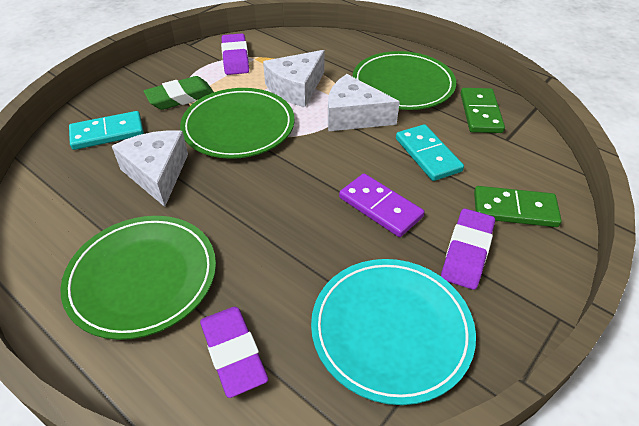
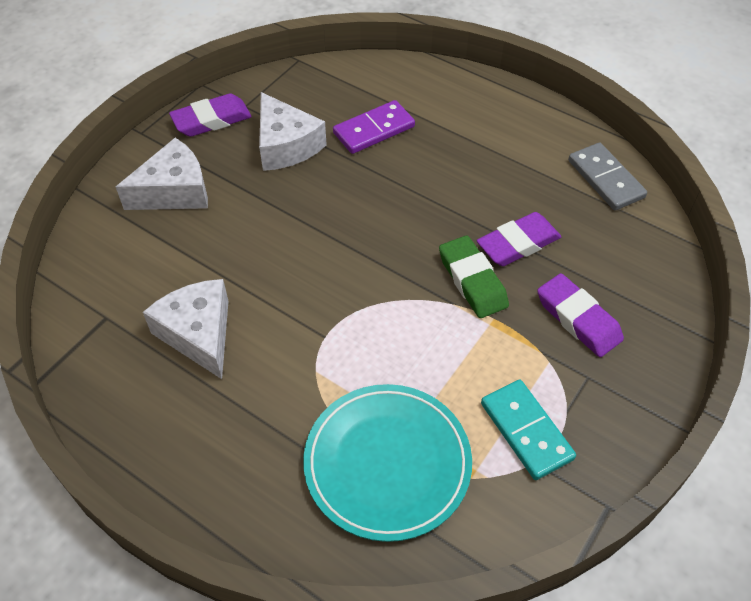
green domino: 2 -> 0
green plate: 3 -> 0
grey domino: 0 -> 1
turquoise domino: 2 -> 1

